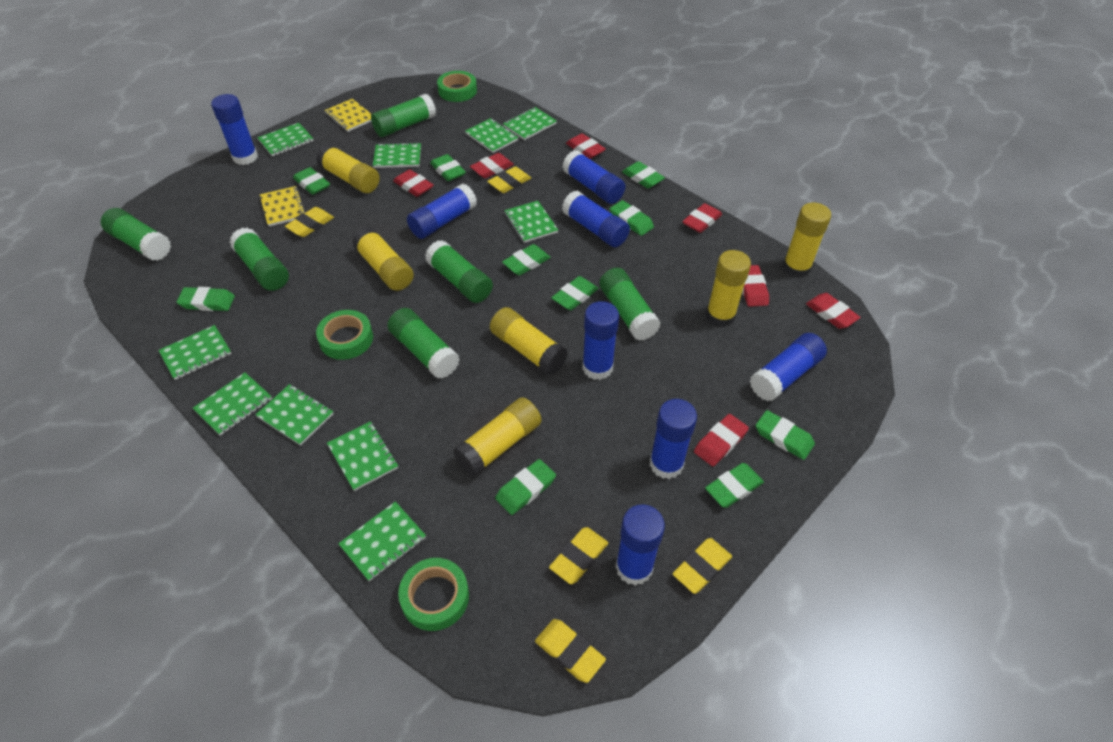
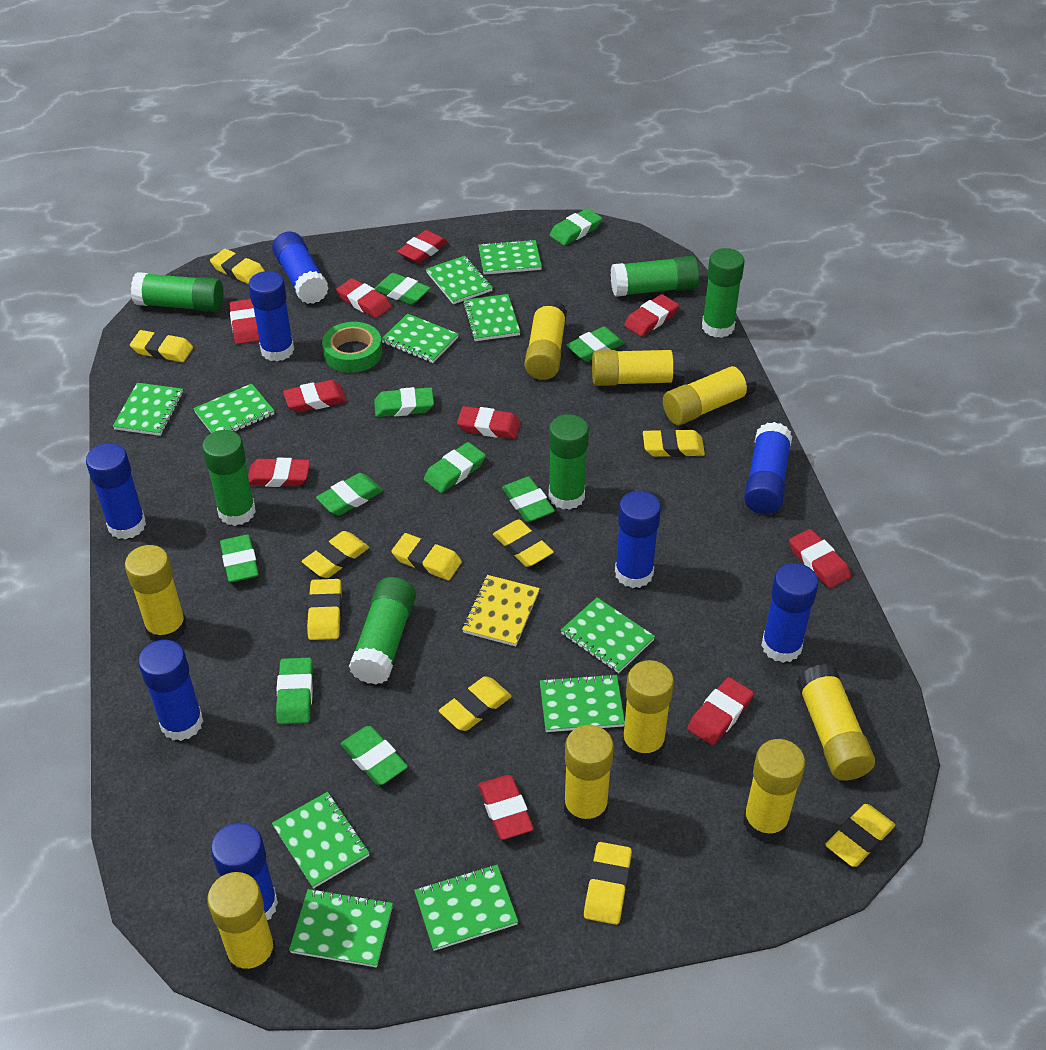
green notebook: 10 -> 11
green tape: 3 -> 1
red eraser: 7 -> 10
yellow eraser: 5 -> 10
yellow glue stick: 6 -> 9
yellow notebook: 2 -> 1

